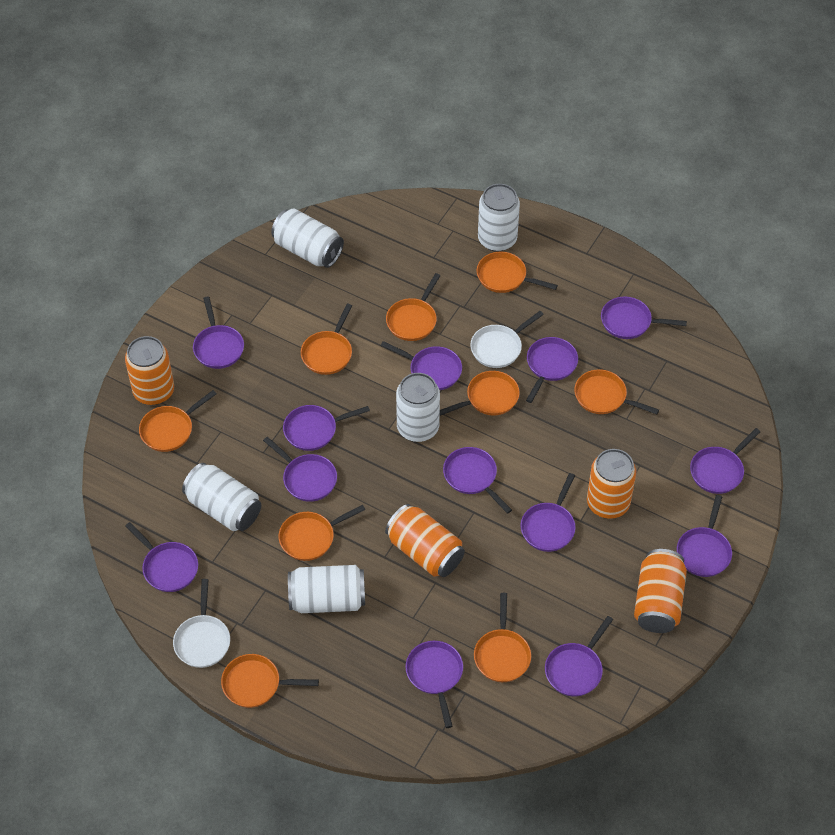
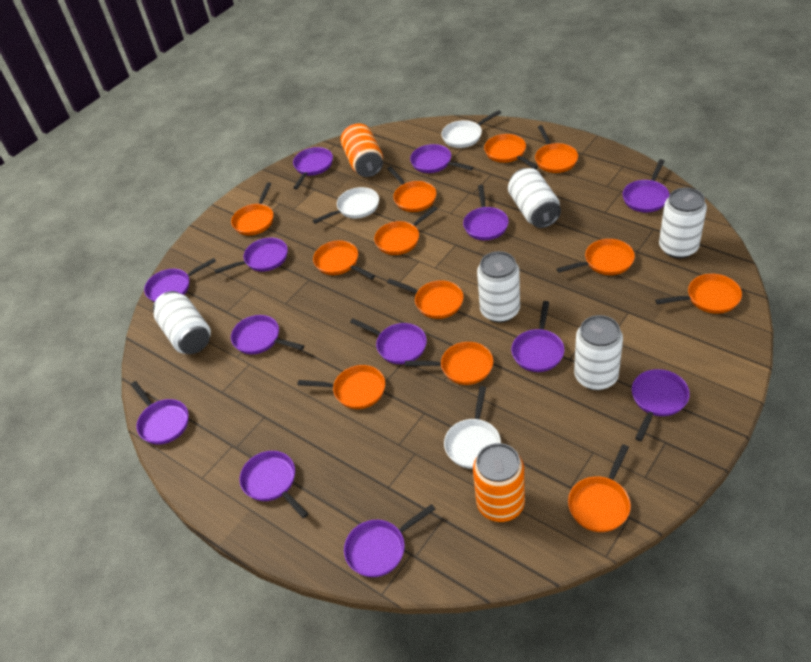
orange can: 4 -> 2
orange pan: 9 -> 12
white pan: 2 -> 3

